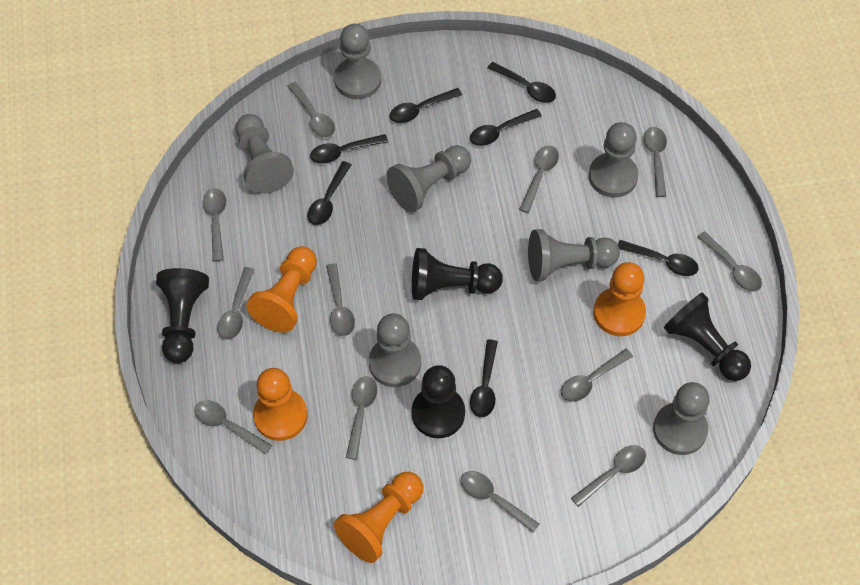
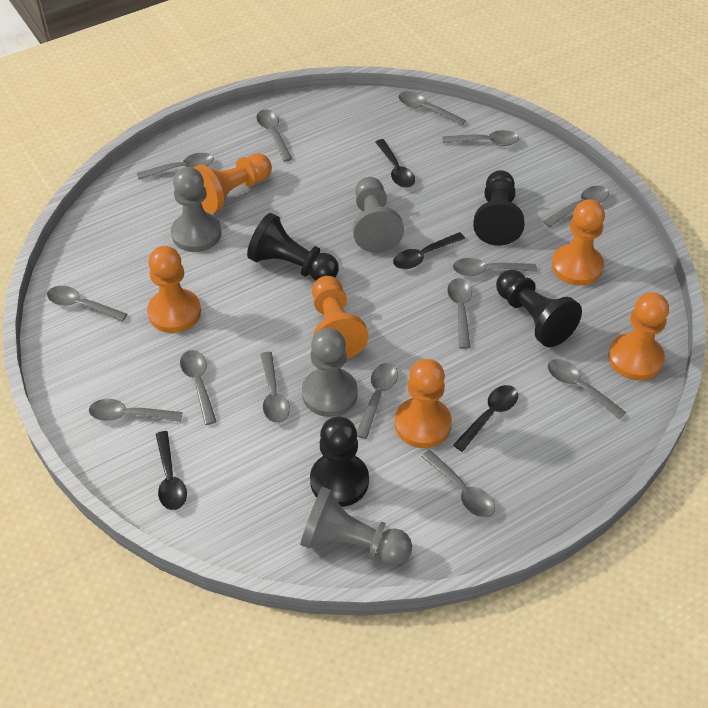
black spoon: 7 -> 4
grey pawn: 7 -> 4
grey spoon: 12 -> 14
orange pawn: 4 -> 6

